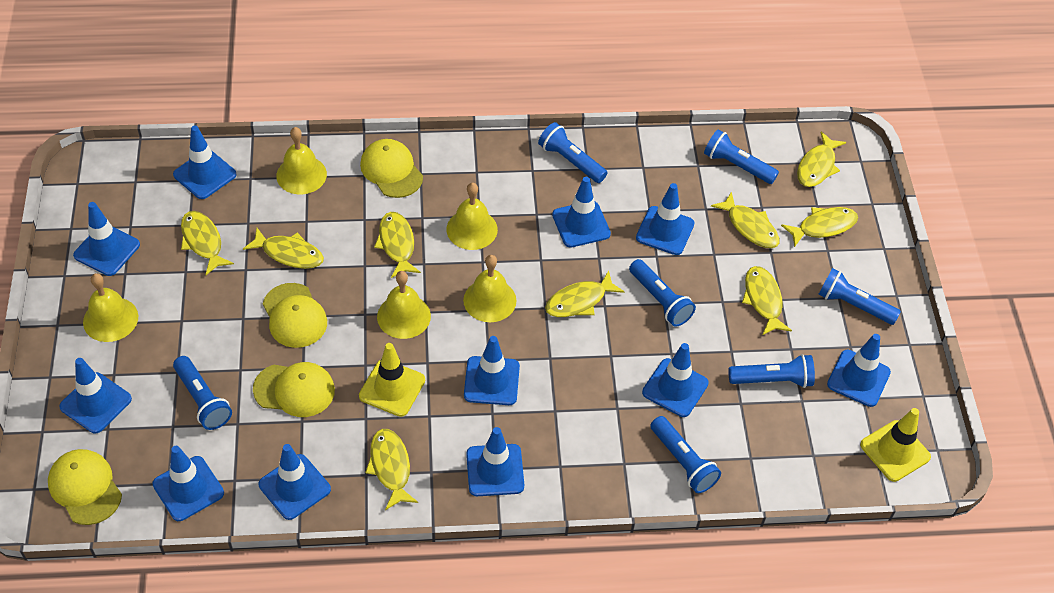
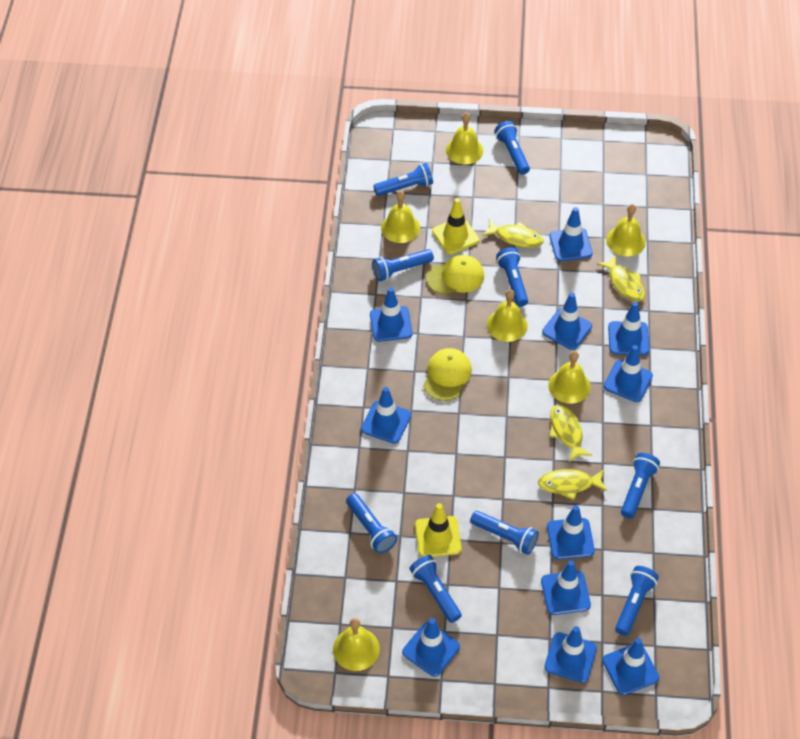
blue flashlight: 7 -> 9
yellow bell: 5 -> 6
yellow cap: 4 -> 2
yellow fish: 9 -> 4

